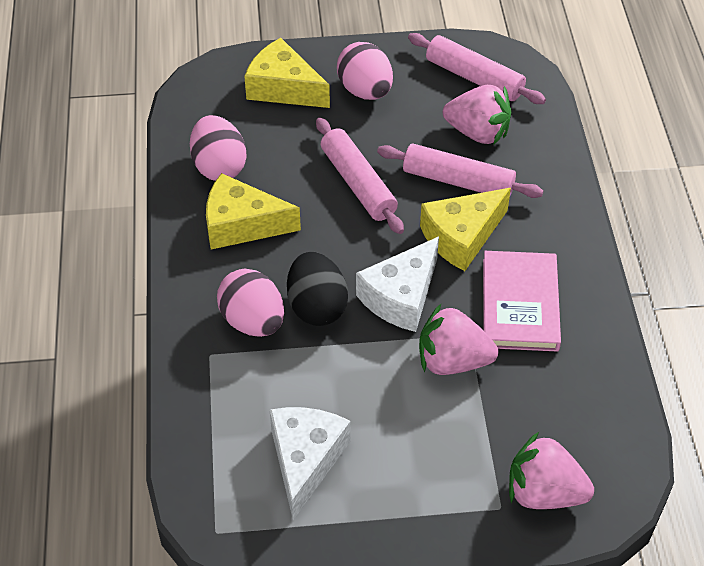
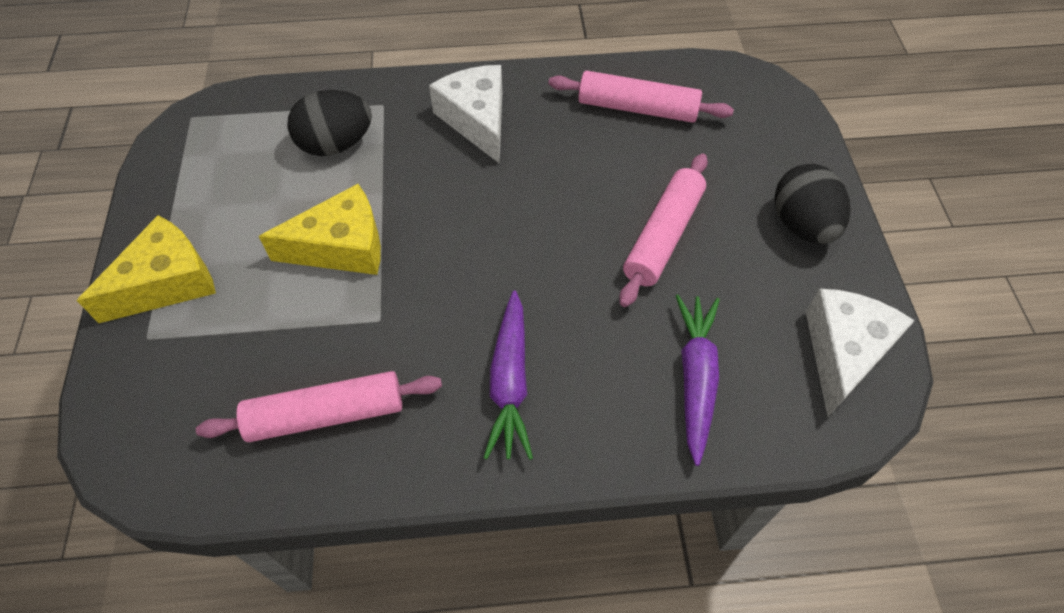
black egg: 1 -> 2
pink book: 1 -> 0
pink egg: 3 -> 0
pink strawberry: 3 -> 0
purple carrot: 0 -> 2
yellow cheese: 3 -> 2

